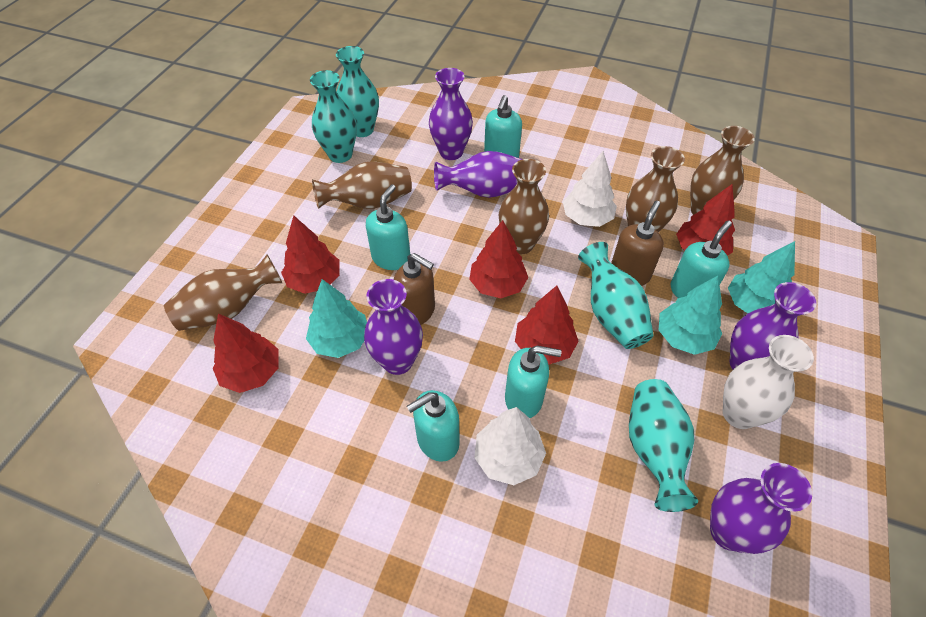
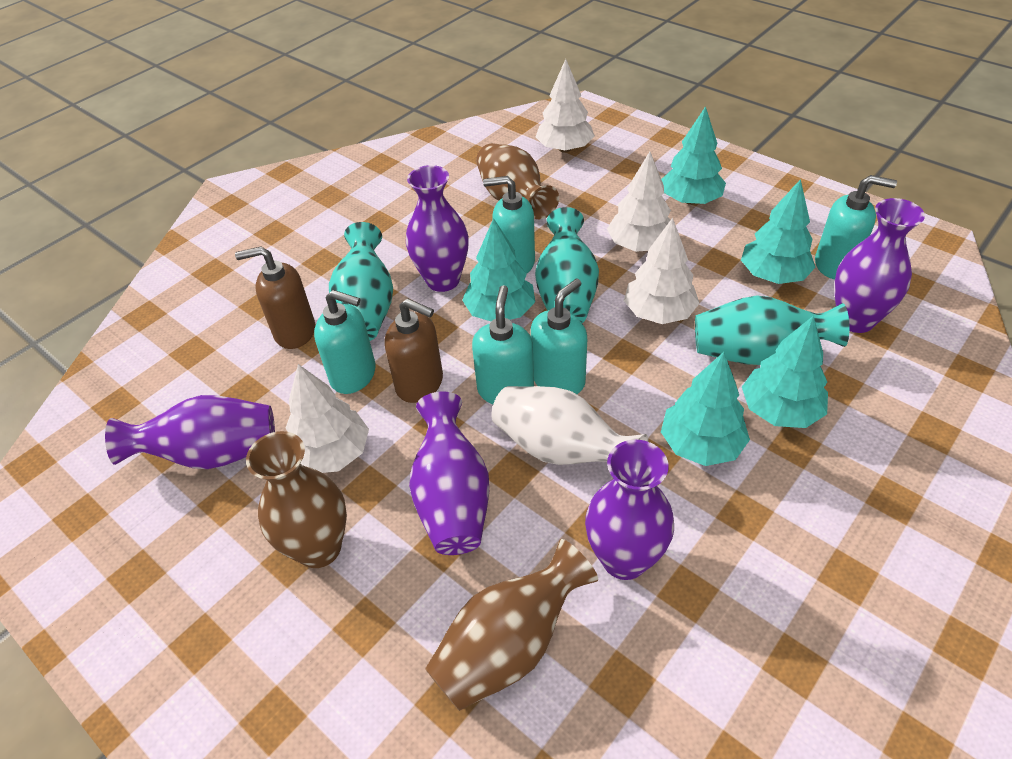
brown vase: 5 -> 3
red tree: 5 -> 0
turquoise tree: 3 -> 5
turquoise vase: 4 -> 3
white tree: 2 -> 4

